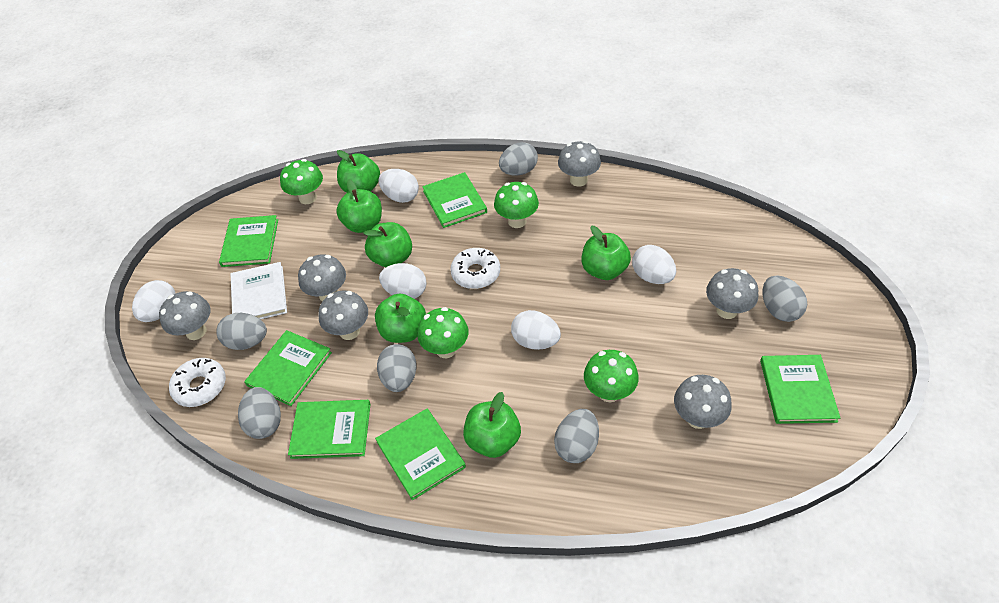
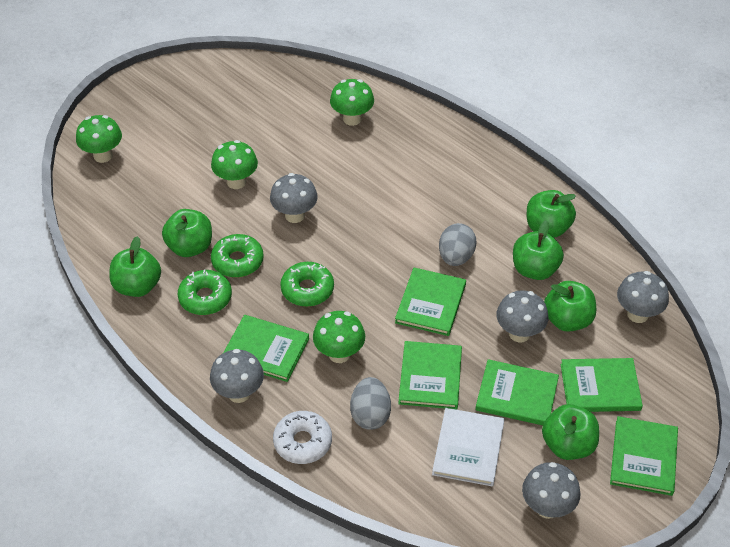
green donut: 0 -> 3
grey egg: 6 -> 2
grey mushroom: 6 -> 5
white donut: 2 -> 1
white egg: 5 -> 0

